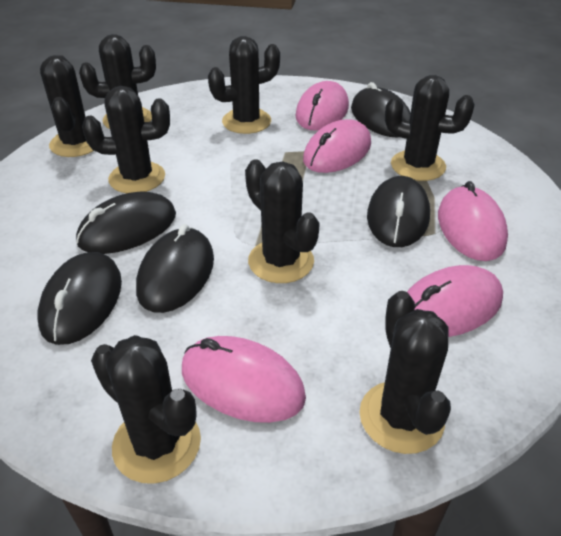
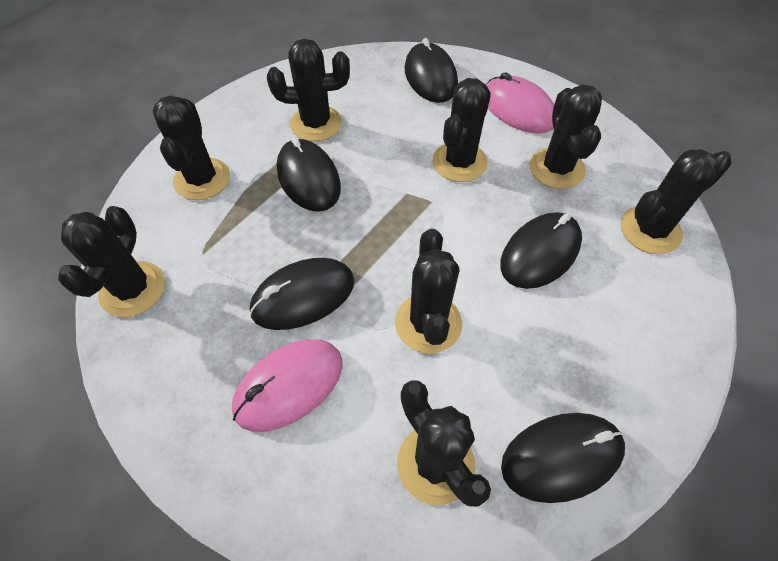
pink mouse: 5 -> 2

